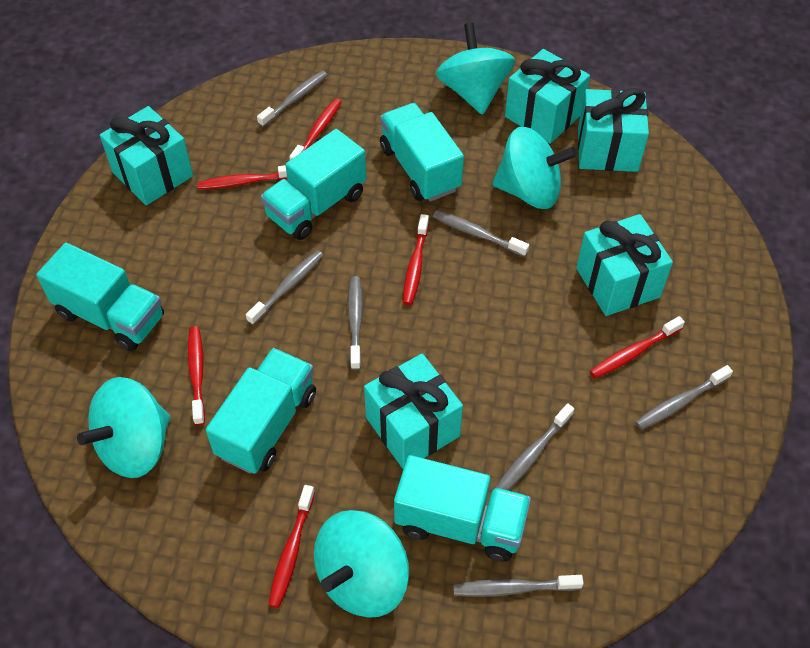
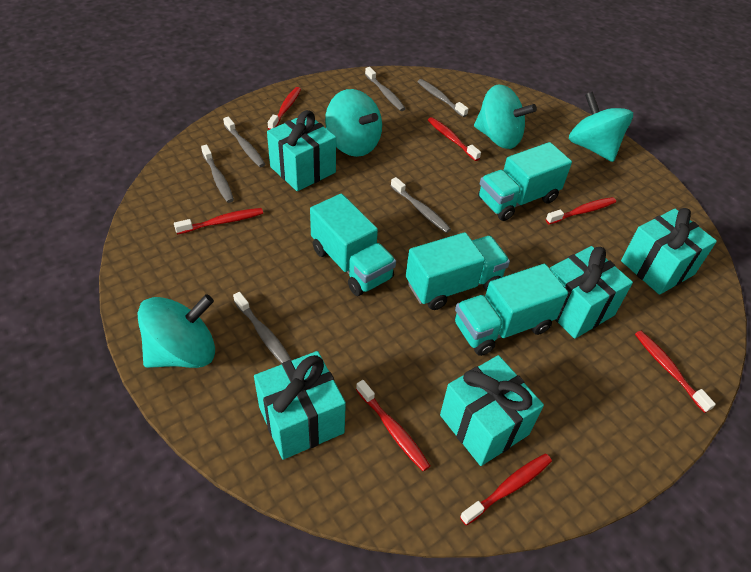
grey toothbrush: 7 -> 6
red toothbrush: 6 -> 7
turquoise truck: 5 -> 4

